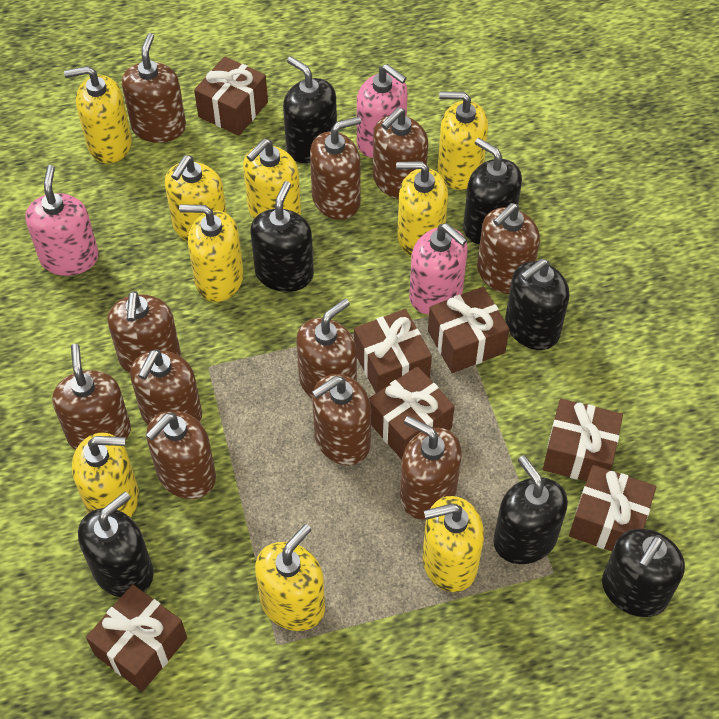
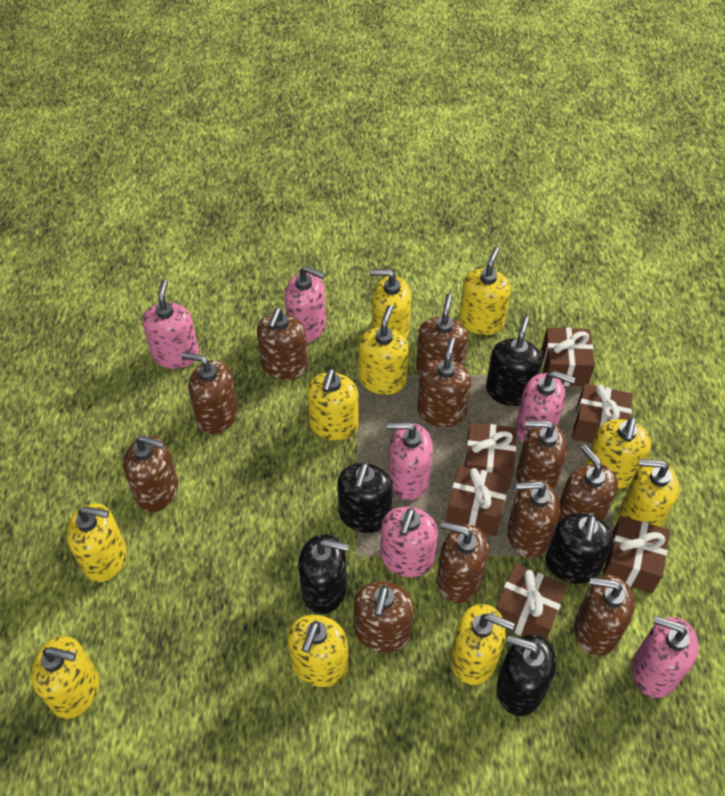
black soap dispenser: 7 -> 5
brown gift: 7 -> 6
pink soap dispenser: 3 -> 6
yellow soap dispenser: 9 -> 10

